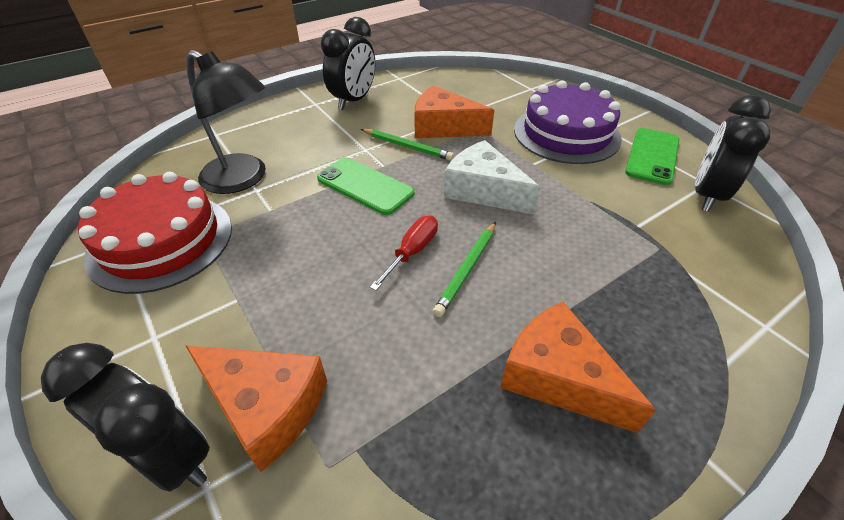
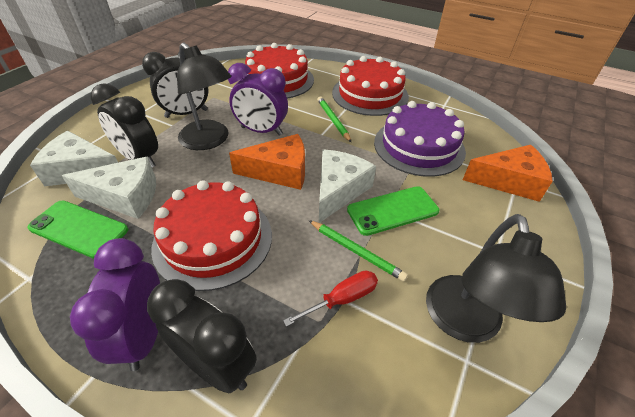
black lamp: 1 -> 2
orange cheese: 3 -> 2
purple clock: 0 -> 2
red cake: 1 -> 3
white cheese: 1 -> 3

